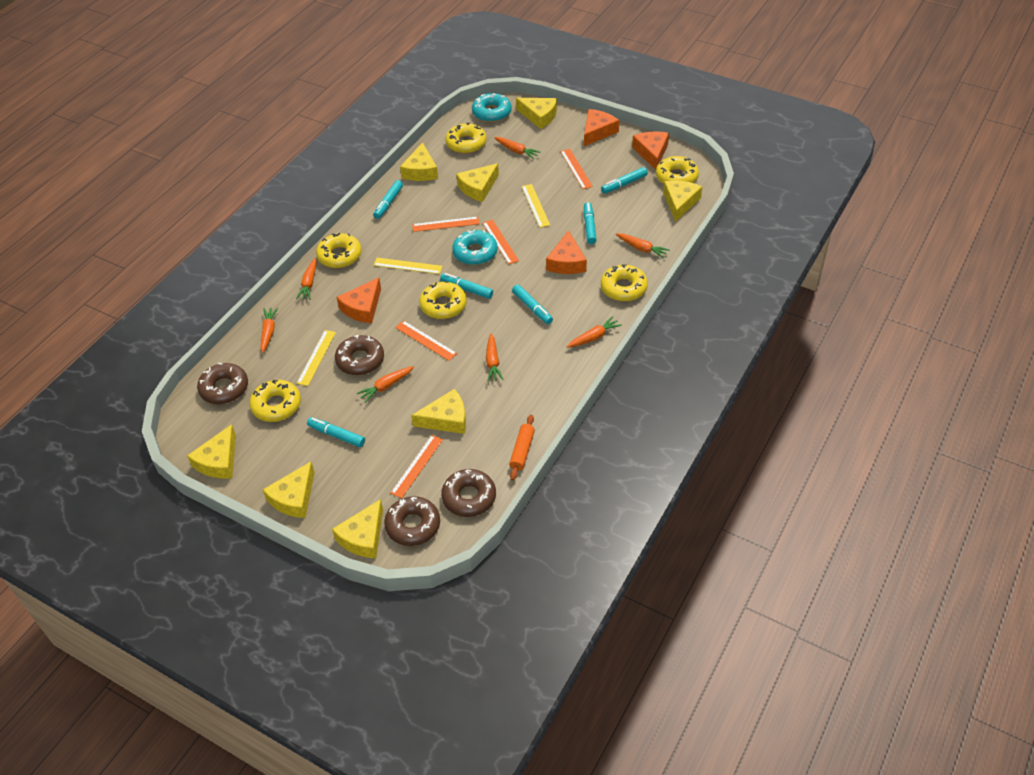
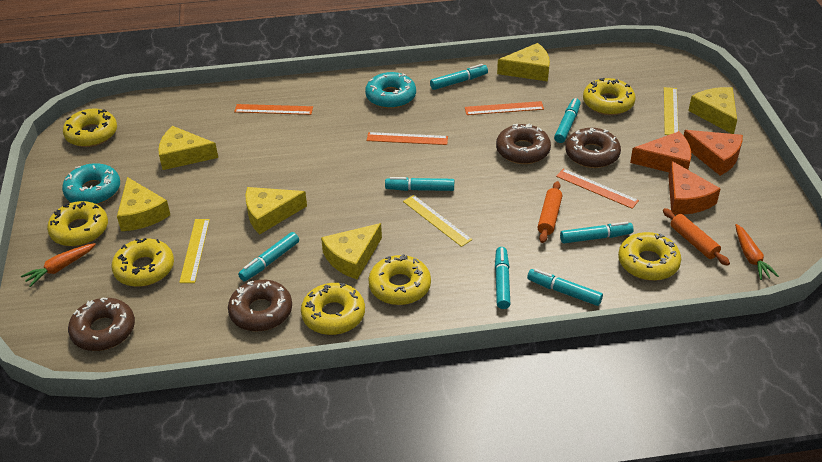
orange carrot: 7 -> 2
orange cheese: 4 -> 3
orange rolling pin: 1 -> 2
orange ruler: 5 -> 4
turquoise marker: 6 -> 7
yellow cheese: 8 -> 6
yellow donut: 6 -> 7

